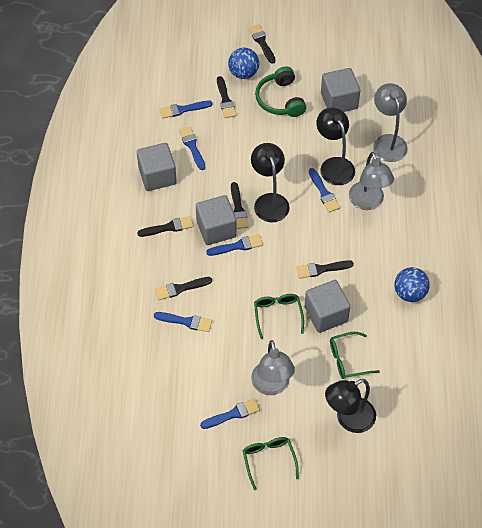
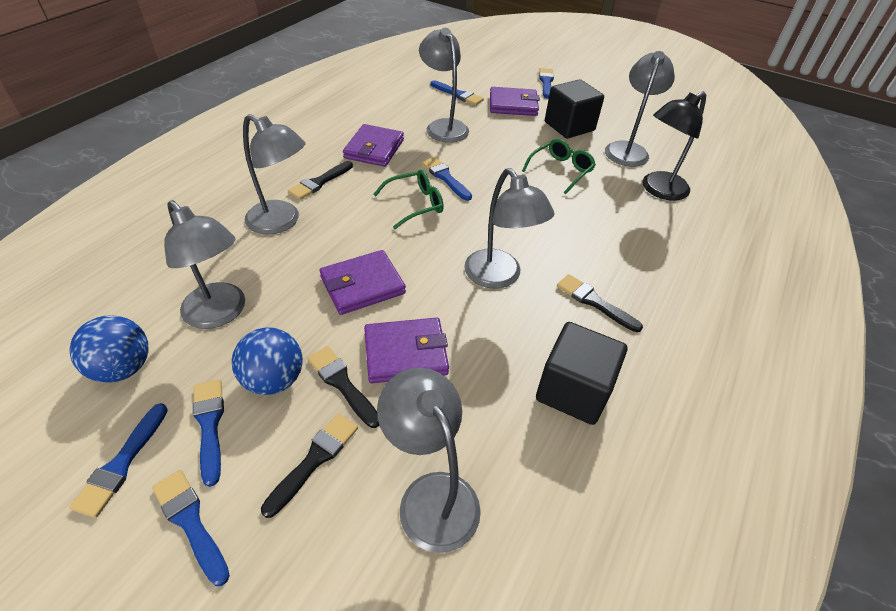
black brush: 6 -> 4
black cube: 0 -> 2
black lamp: 3 -> 1
green glasses: 3 -> 2
green headphones: 1 -> 0
grey cube: 4 -> 0
grey lamp: 3 -> 6
purple wallet: 0 -> 4

